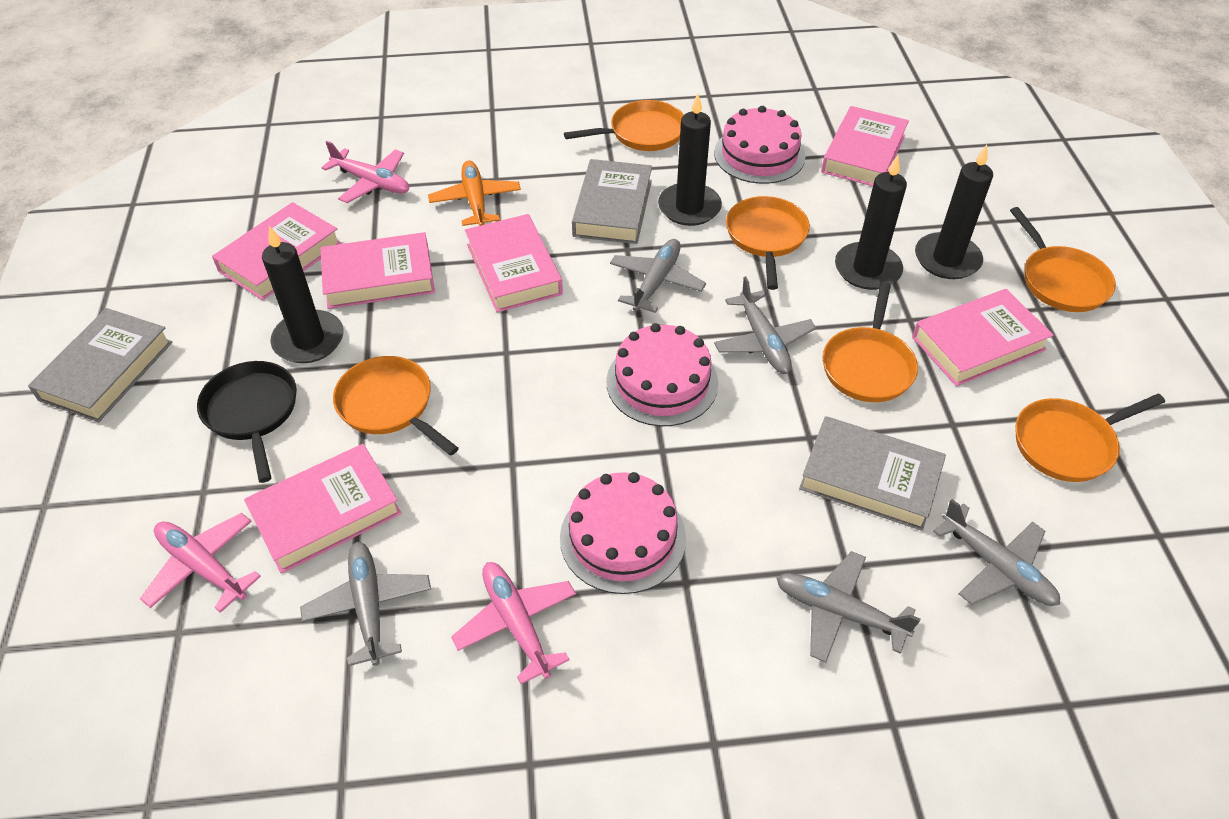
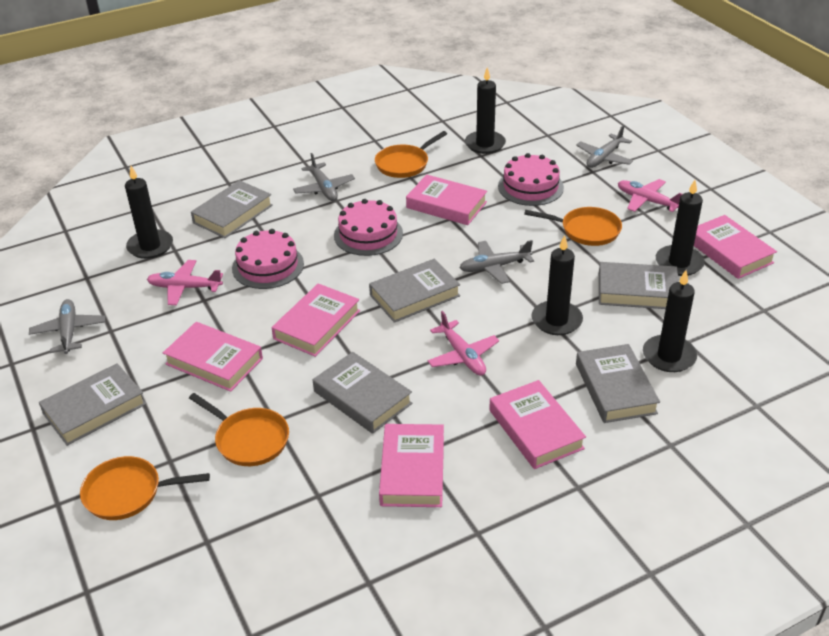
black candle: 4 -> 5
black pan: 1 -> 0
grey book: 3 -> 6
grey plane: 5 -> 4
orange pan: 6 -> 4
orange plane: 1 -> 0

